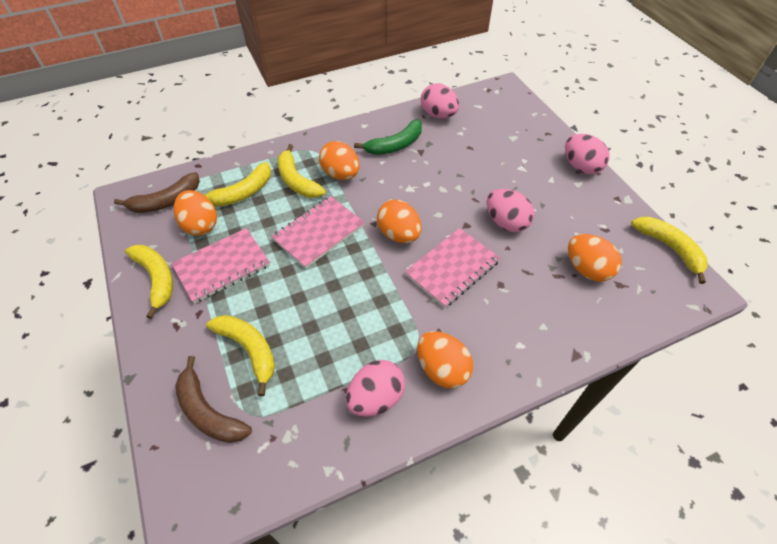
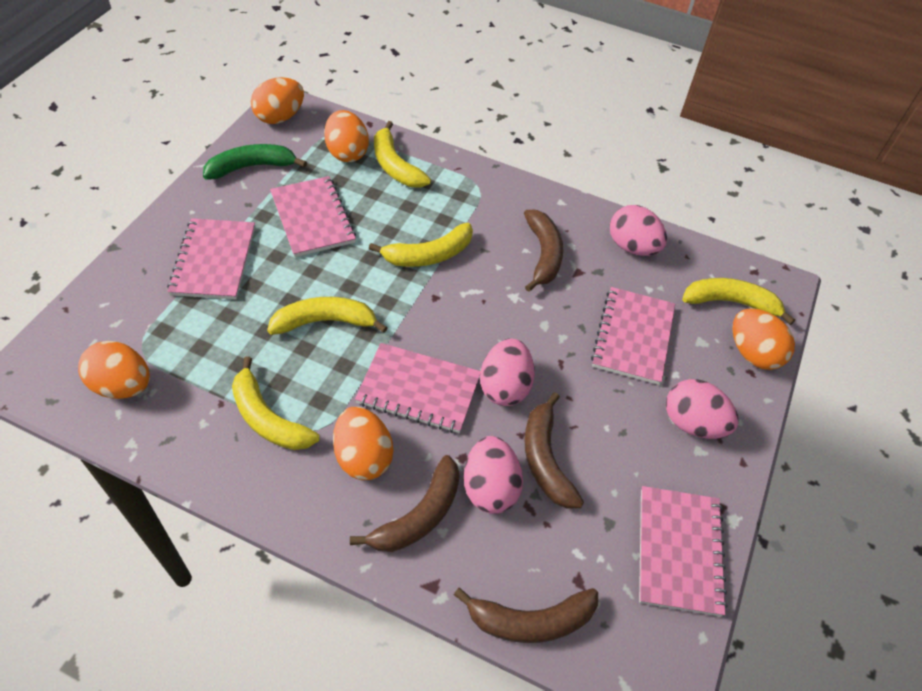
brown banana: 2 -> 4
pink notebook: 3 -> 5

